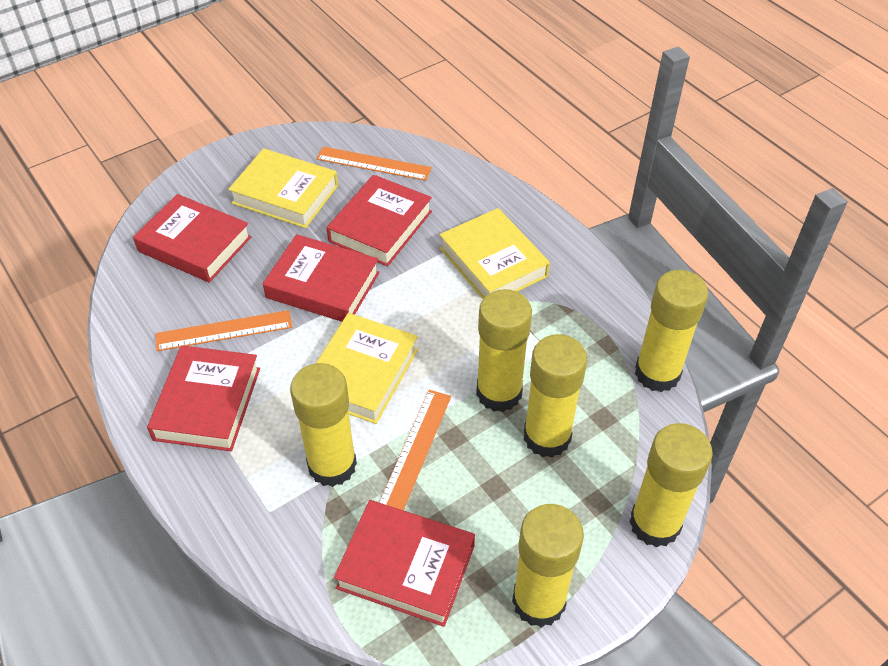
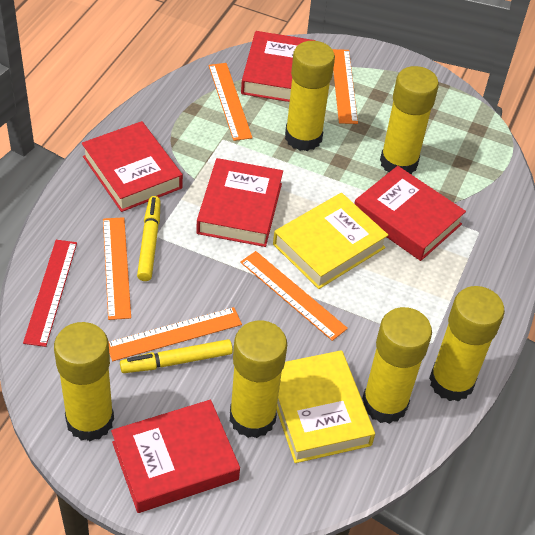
orange ruler: 3 -> 5
red ruler: 0 -> 1
yellow book: 3 -> 2
yellow marker: 0 -> 2

